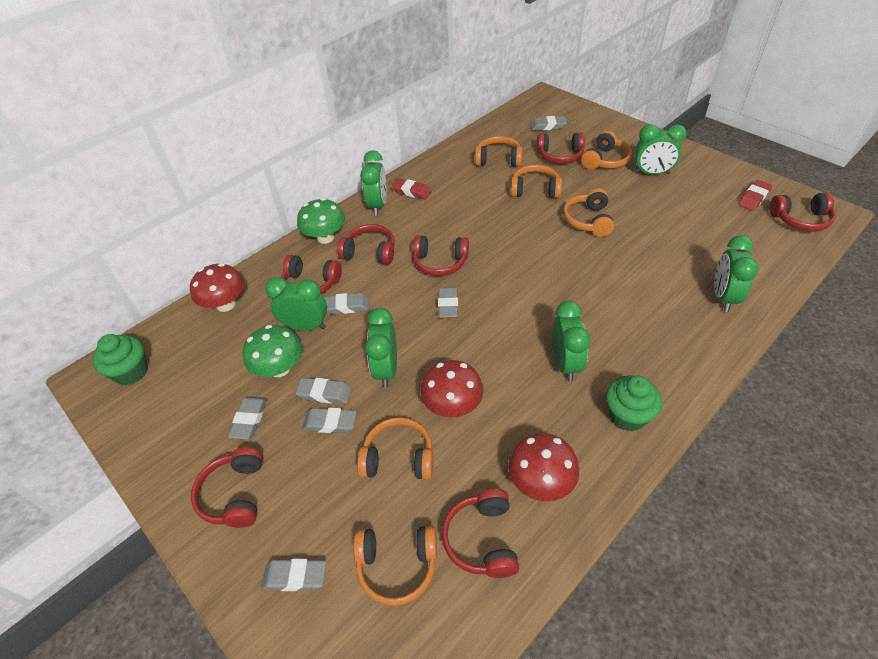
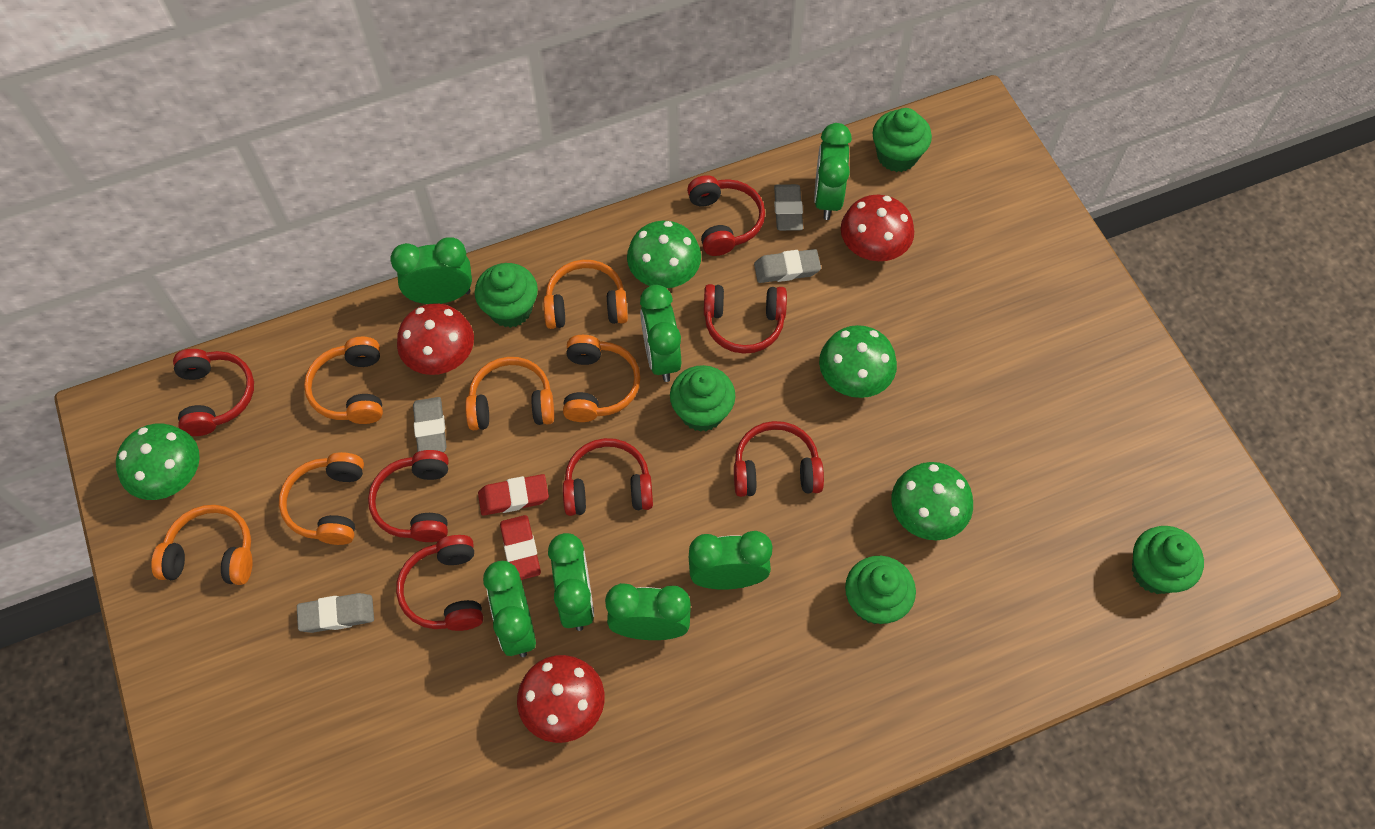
green clock: 6 -> 7
green cupcake: 2 -> 5
green mushroom: 2 -> 4
grey eraser: 7 -> 4

